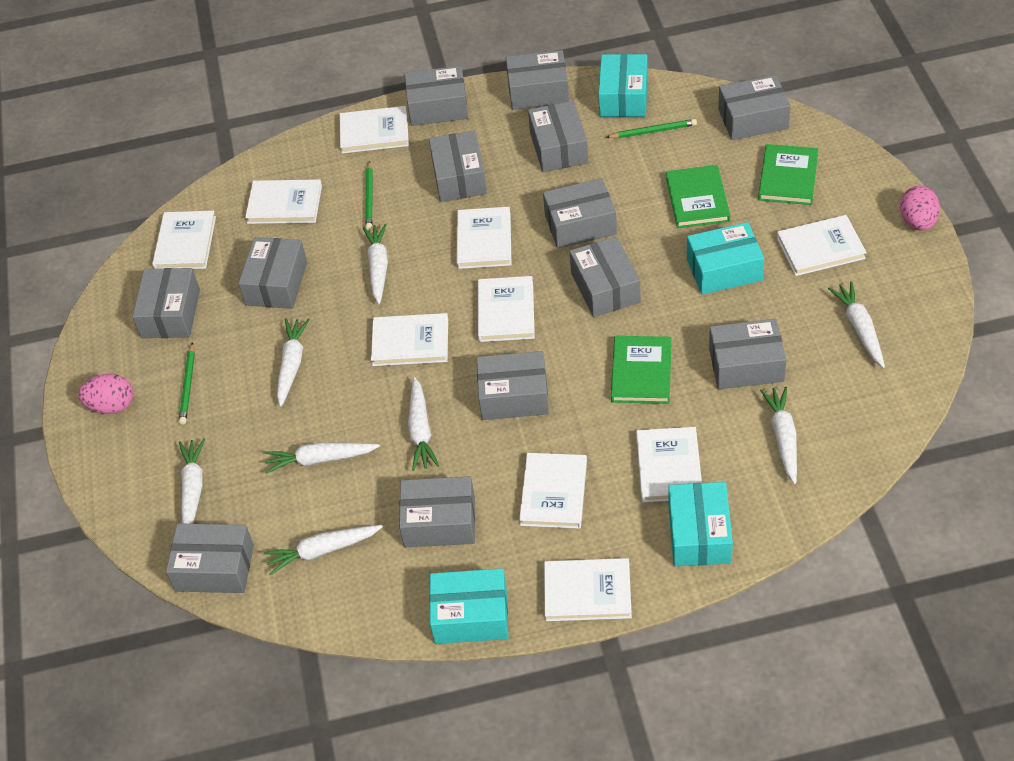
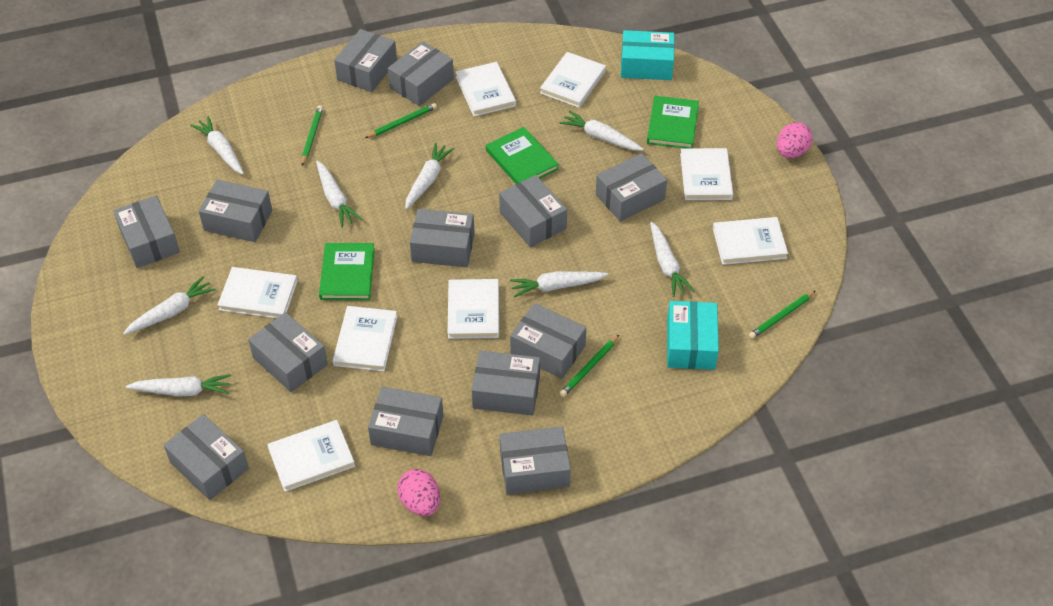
green pencil: 3 -> 4
turquoise box: 4 -> 2
white book: 10 -> 8

